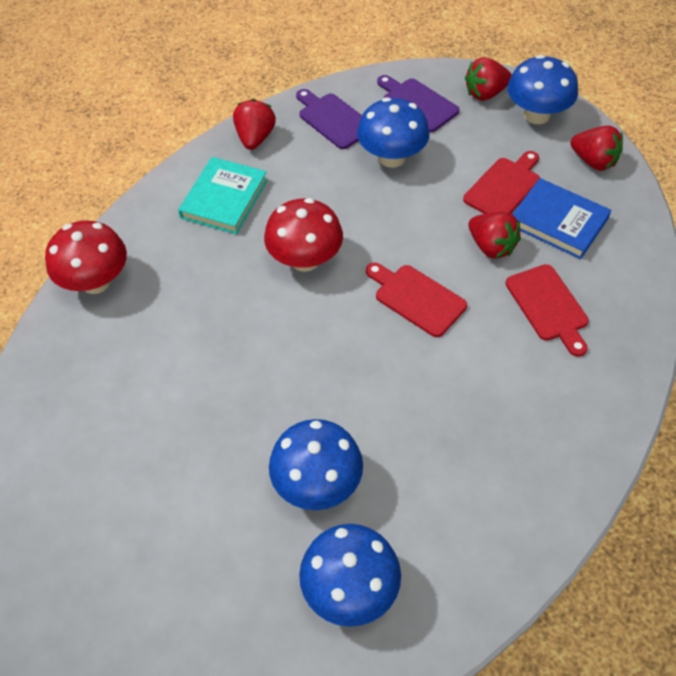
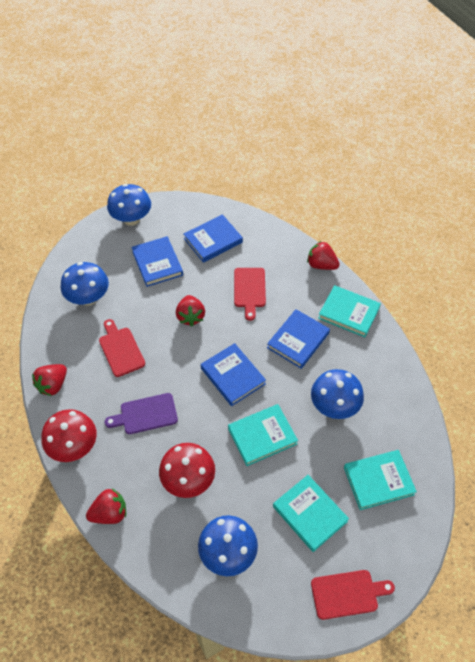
blue book: 1 -> 4
purple cutting board: 2 -> 1
turquoise book: 1 -> 4

